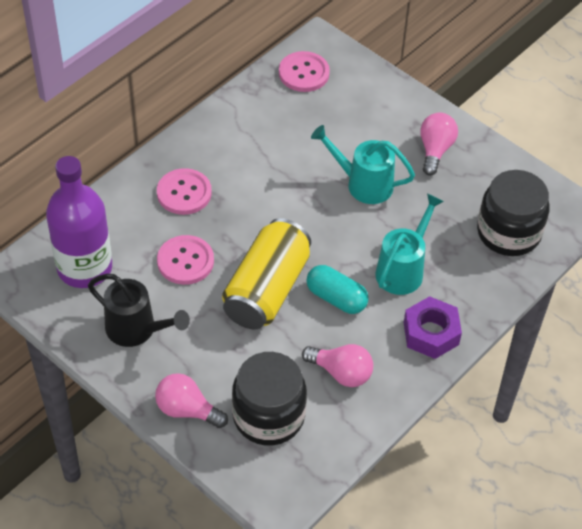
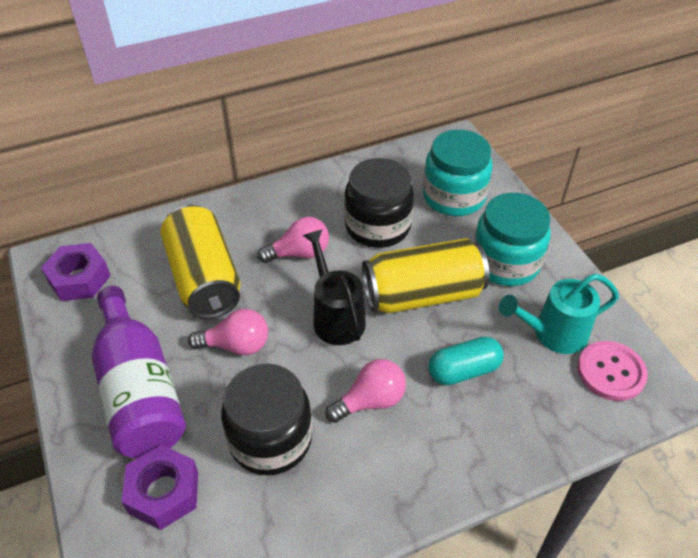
pink button: 3 -> 1
purple nut: 1 -> 2
turquoise jar: 0 -> 2
turquoise watering can: 2 -> 1
yellow can: 1 -> 2

